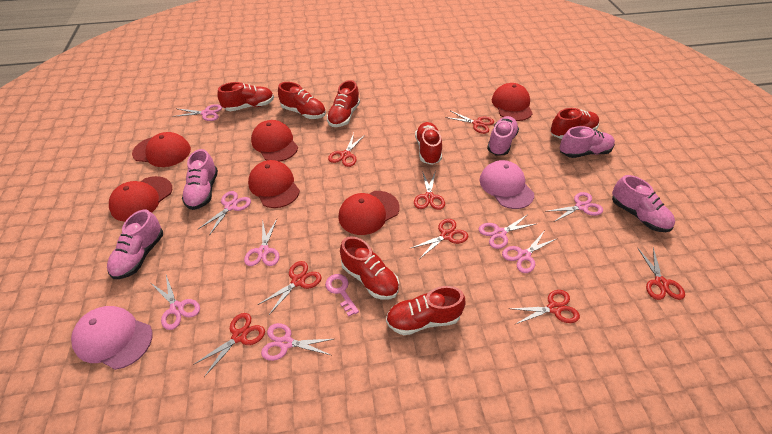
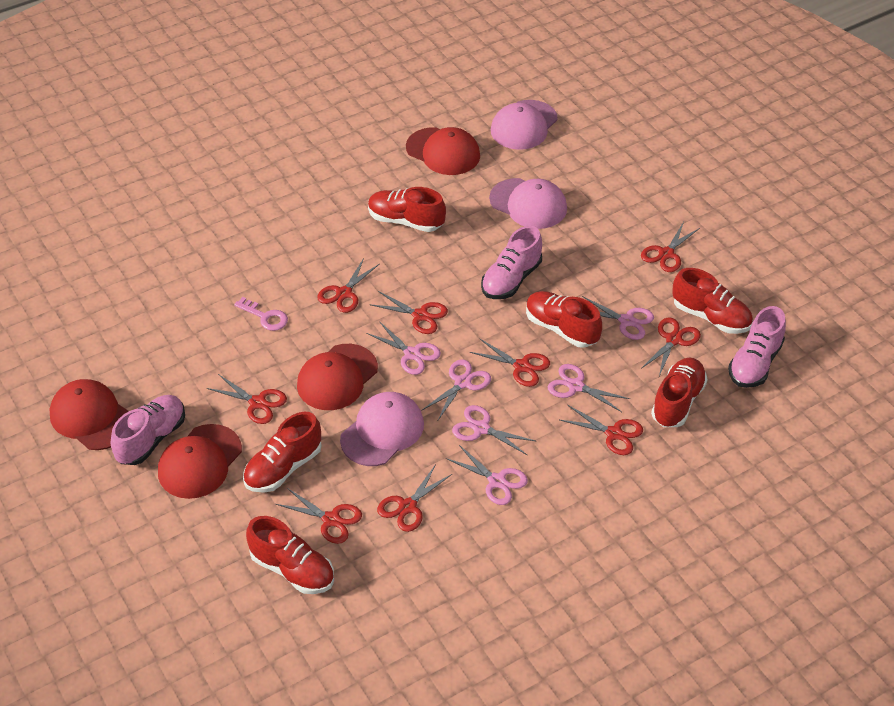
pink cap: 2 -> 3
pink scissors: 8 -> 6
pink shoe: 5 -> 3
red cap: 6 -> 4
red scissors: 8 -> 9
red shoe: 7 -> 6

